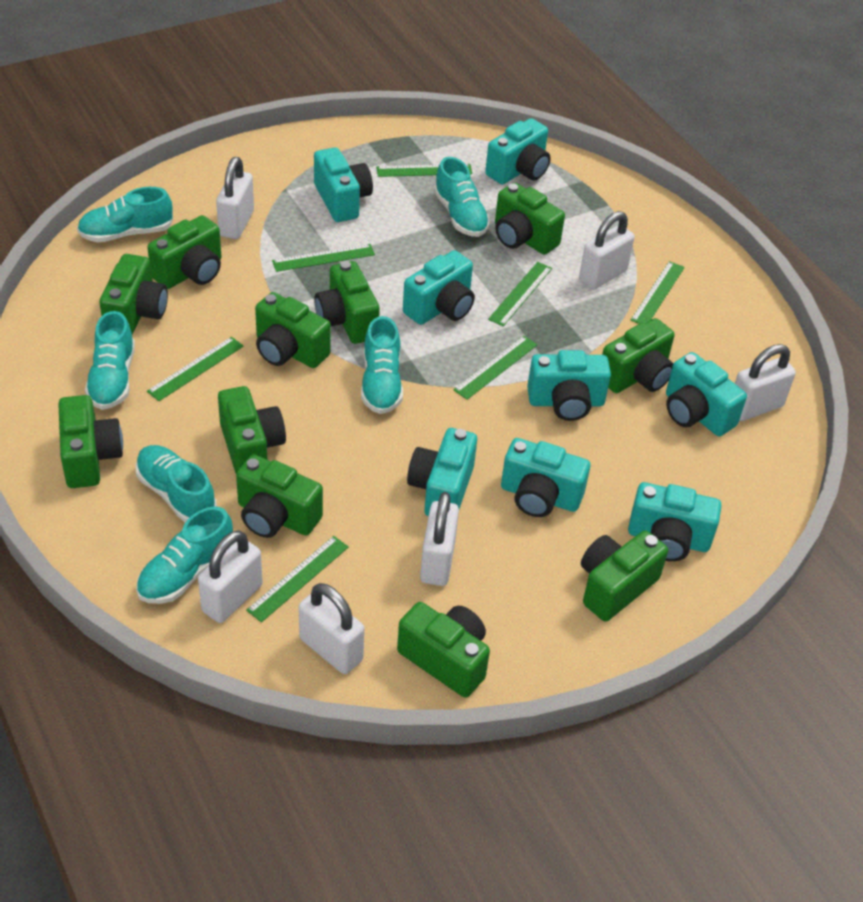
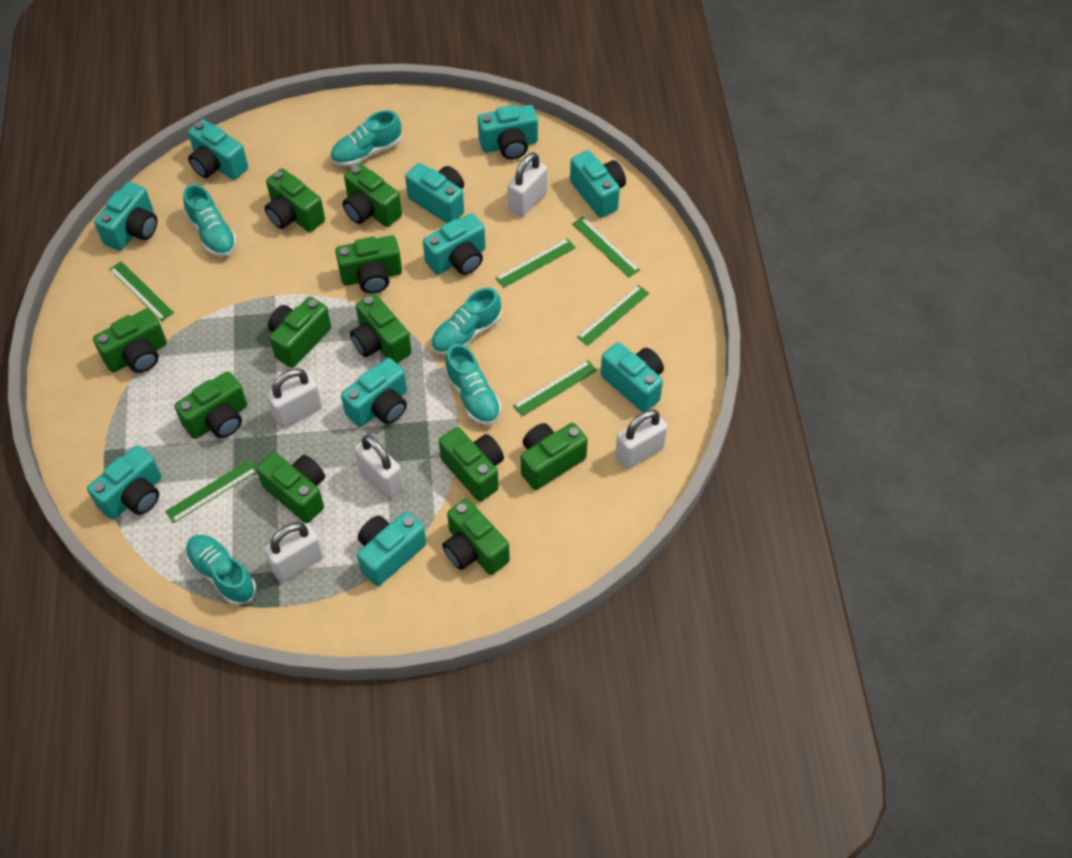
green ruler: 7 -> 6
turquoise camera: 8 -> 10
turquoise shoe: 6 -> 5
white padlock: 6 -> 5

